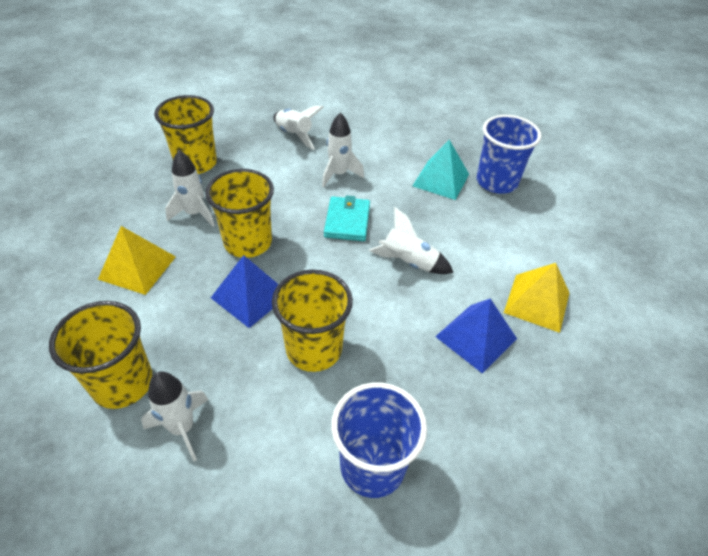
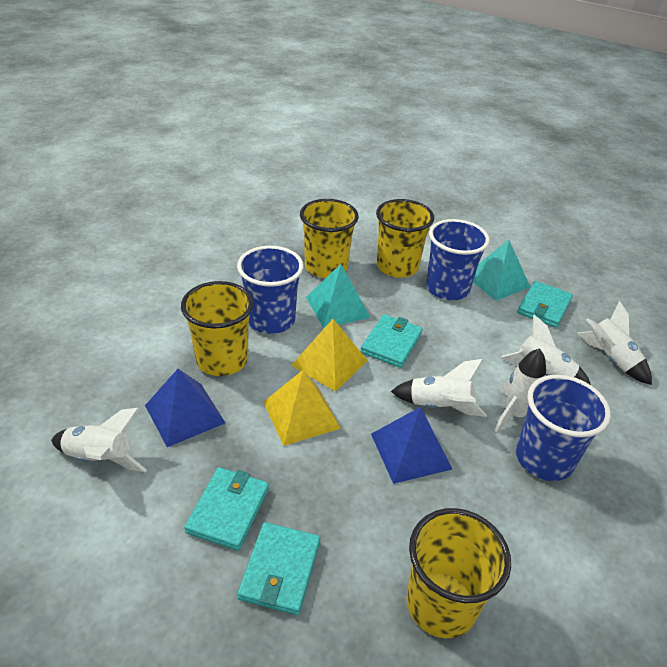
blue cup: 2 -> 3
turquoise pyramid: 1 -> 2
turquoise wallet: 1 -> 4

